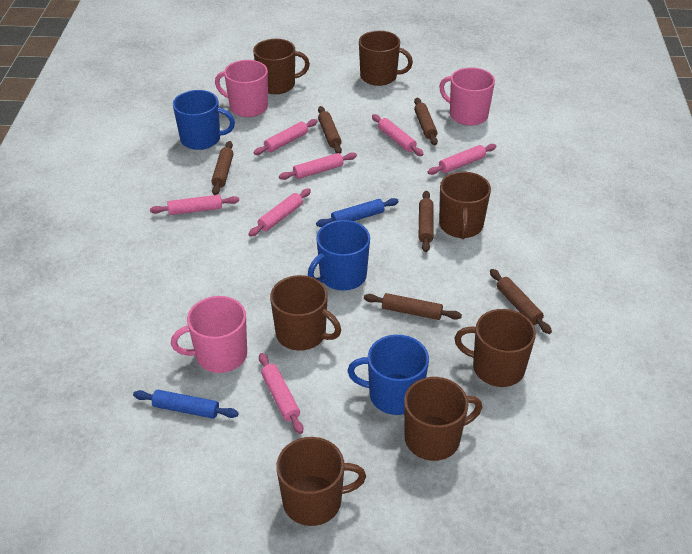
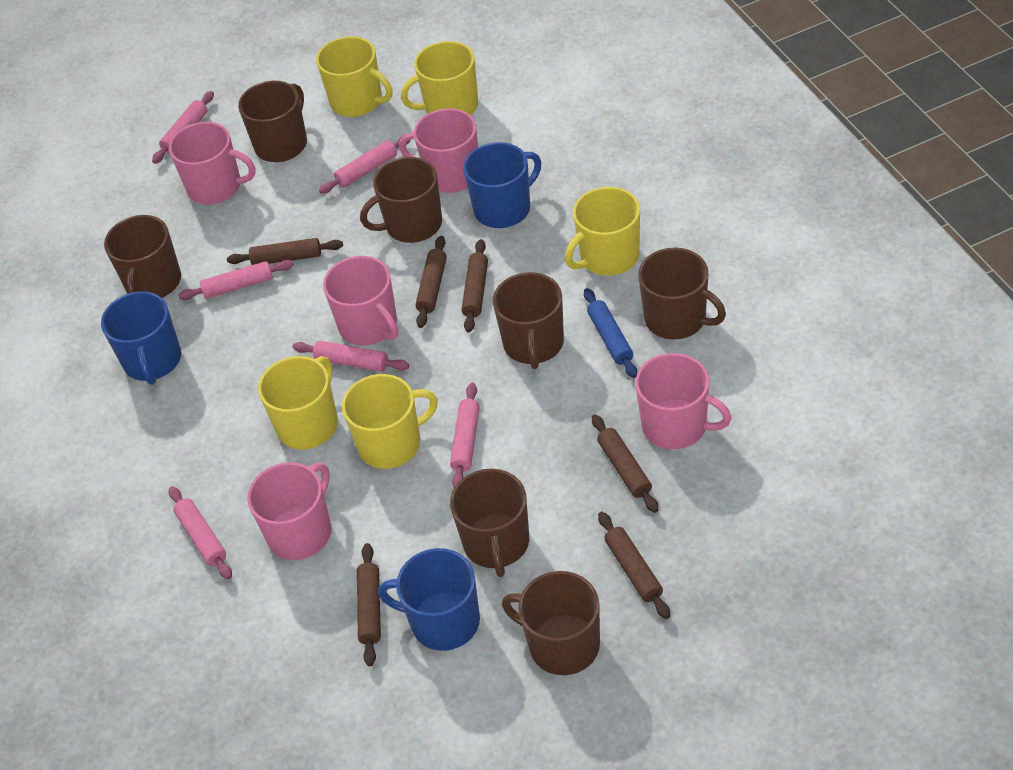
blue rolling pin: 2 -> 1
pink mug: 3 -> 5
pink rolling pin: 7 -> 6
yellow mug: 0 -> 5

